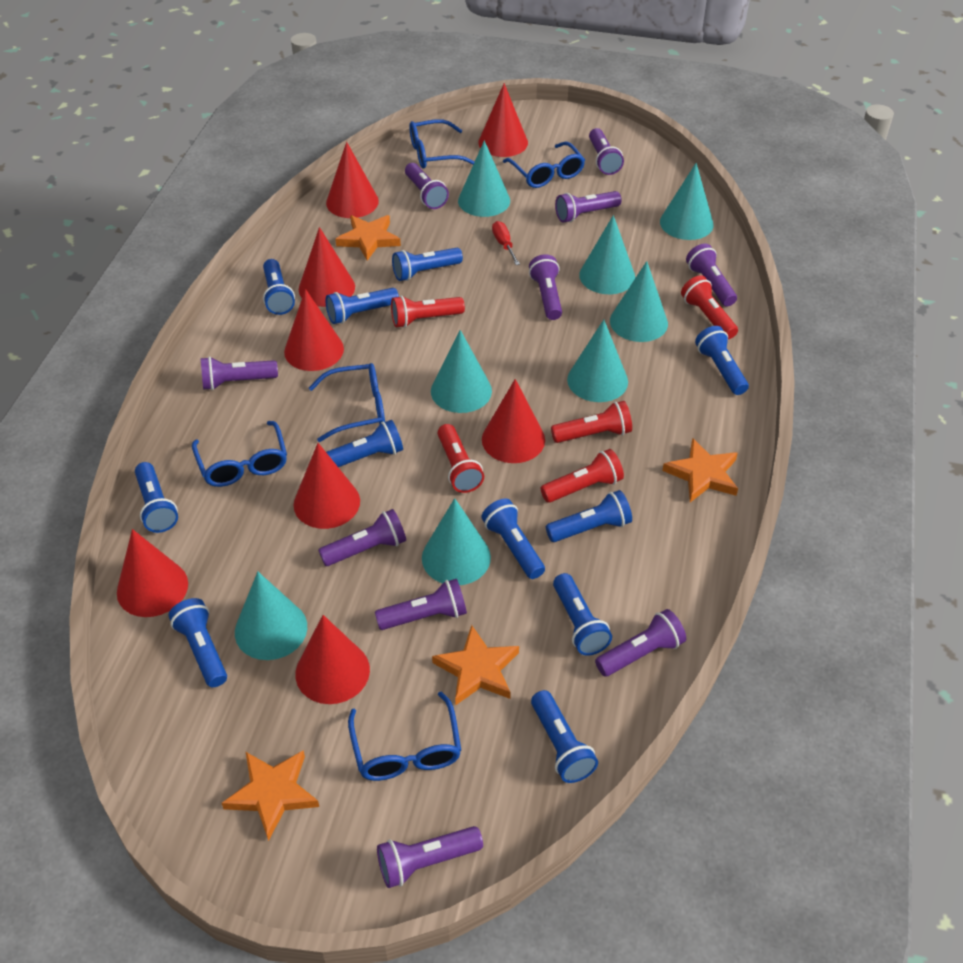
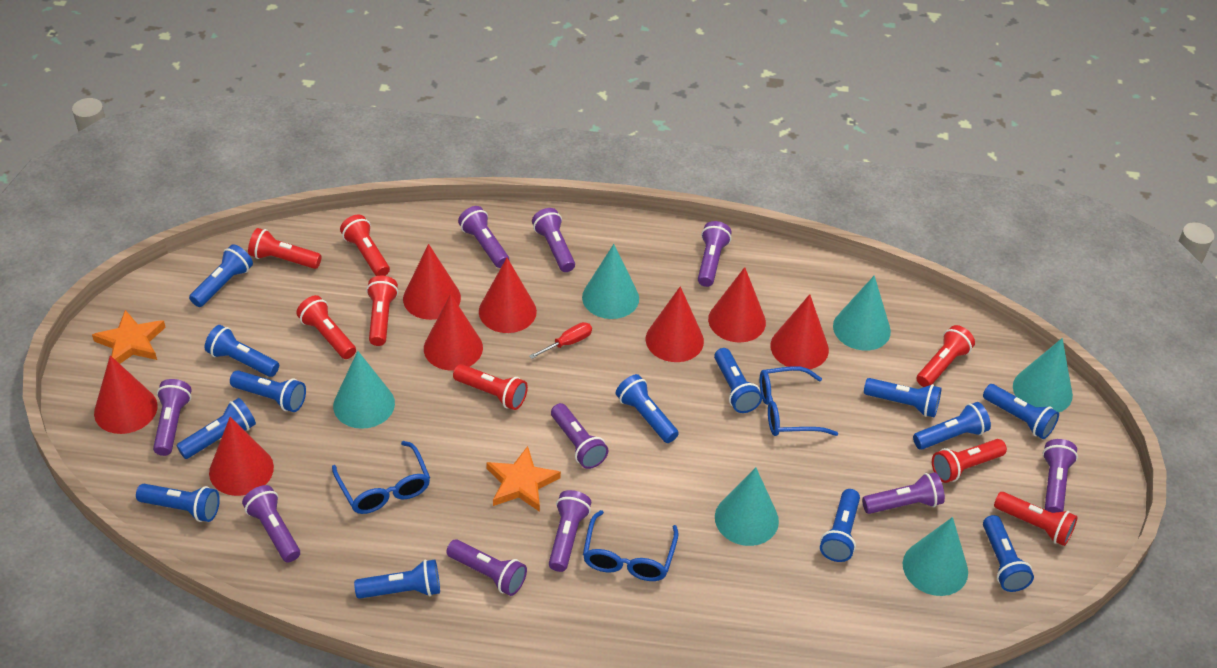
blue flashlight: 11 -> 13
blue glasses: 5 -> 3
orange star: 4 -> 2
red flashlight: 5 -> 8
turquoise cone: 8 -> 6

